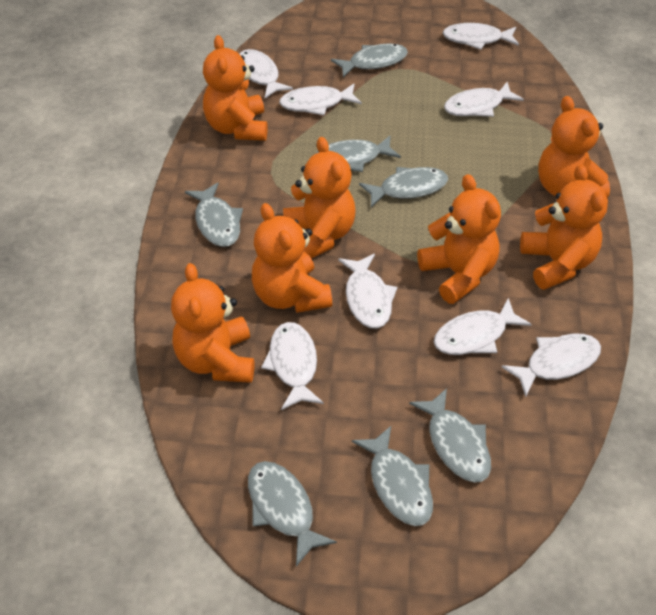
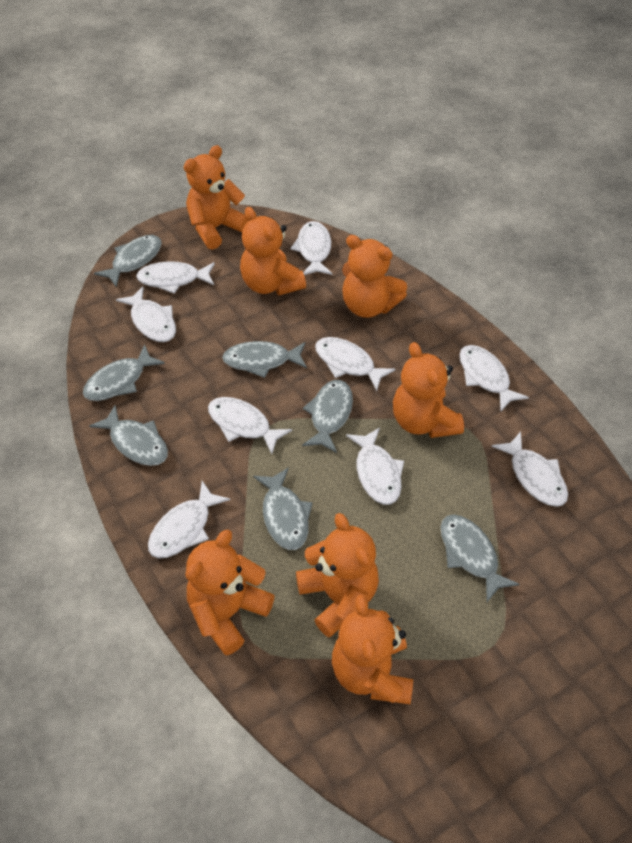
white fish: 8 -> 9

